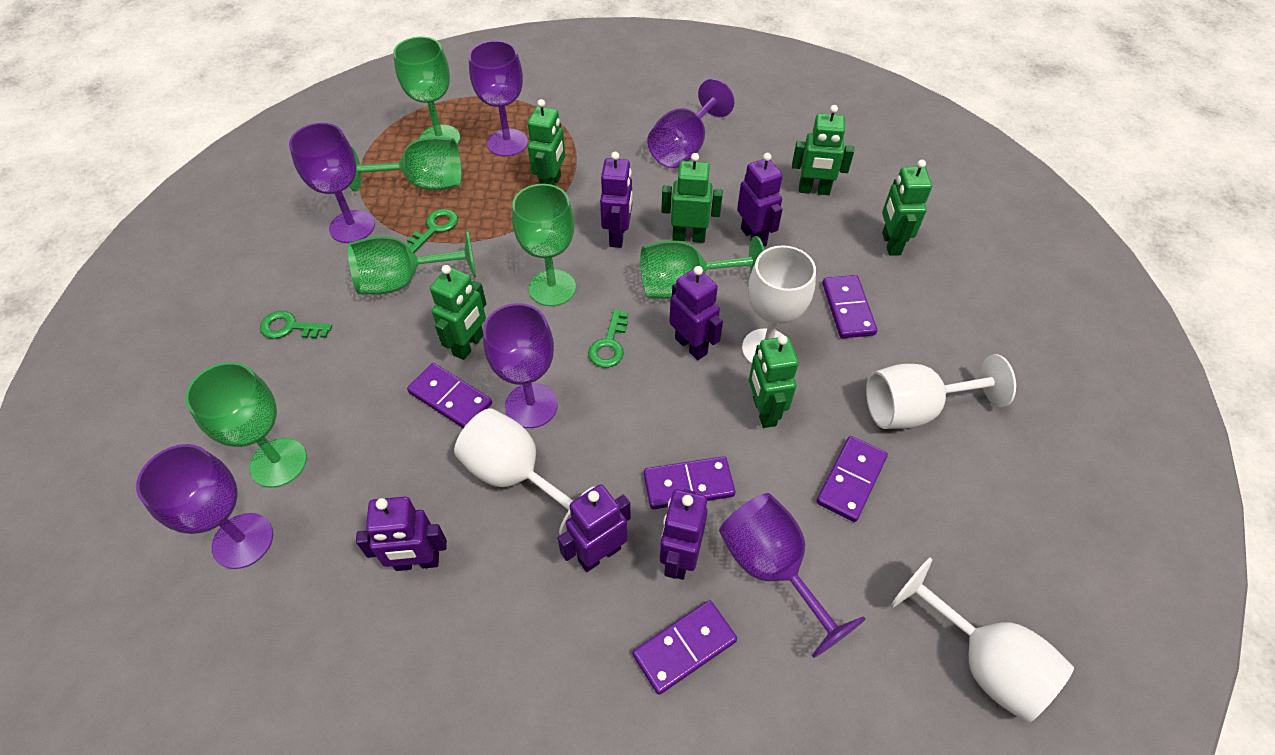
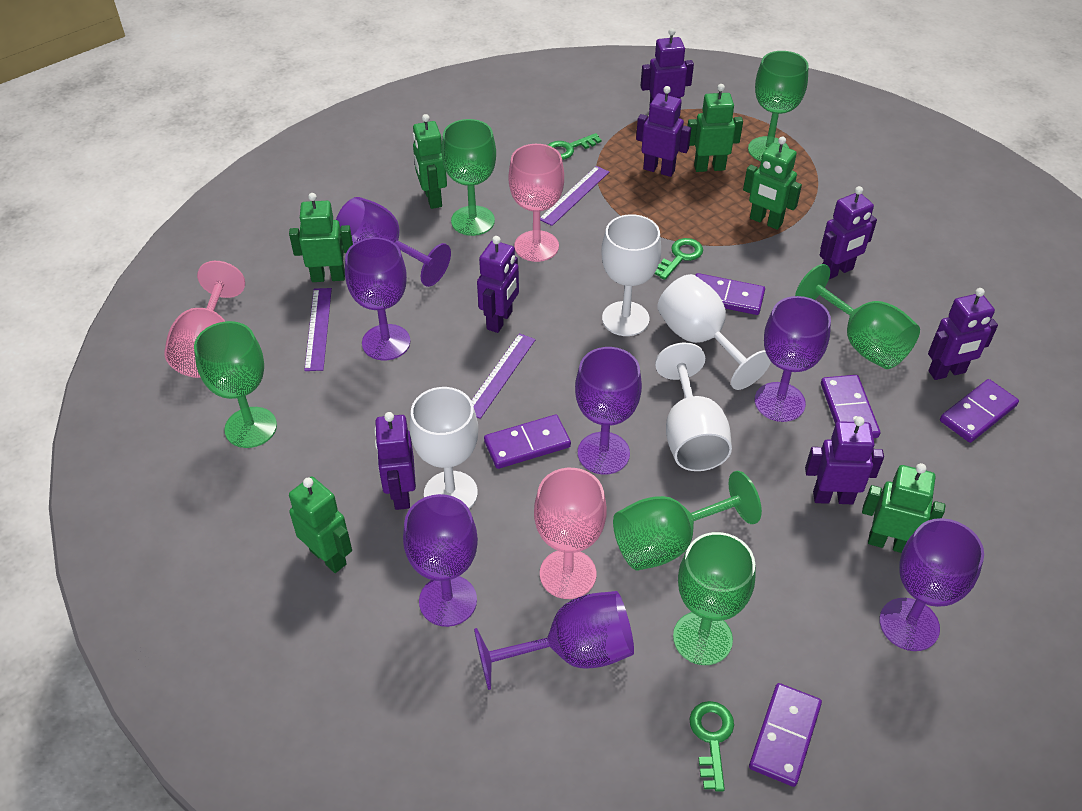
pink goblet: 0 -> 3
purple goblet: 6 -> 7
purple robot: 6 -> 7
purple ruler: 0 -> 3

